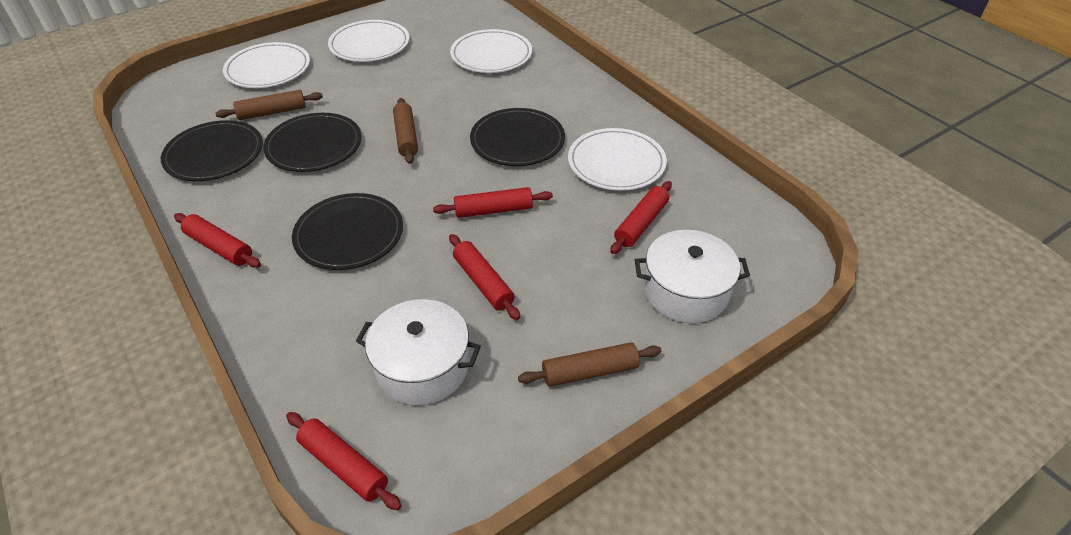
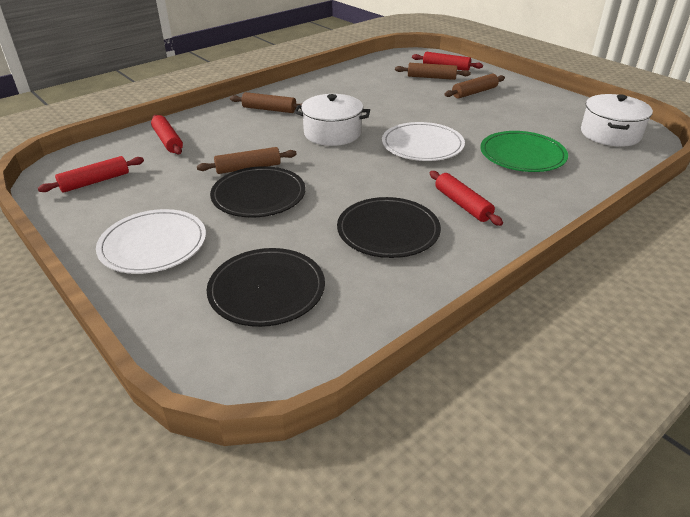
black plate: 4 -> 3
brown rolling pin: 3 -> 4
green plate: 0 -> 1
red rolling pin: 5 -> 4
white plate: 4 -> 2

